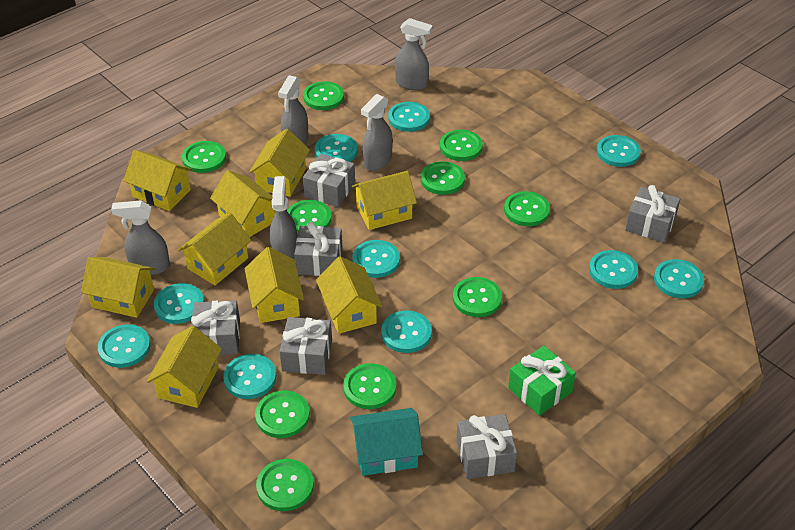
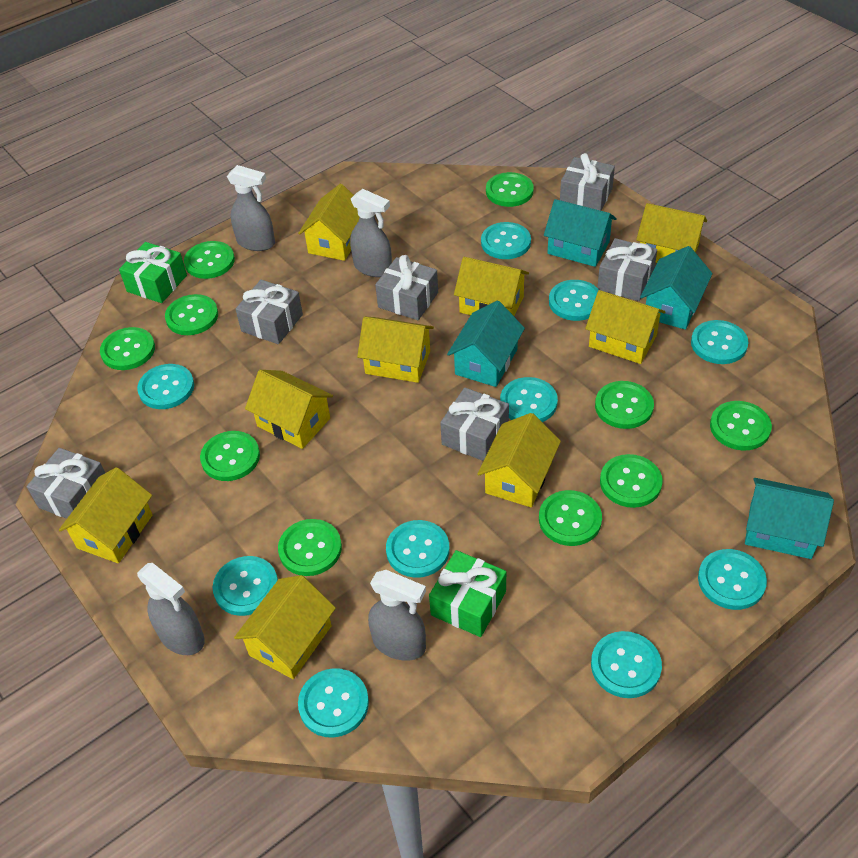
green gift: 1 -> 2
grey spray bottle: 5 -> 4
turquoise house: 1 -> 4

